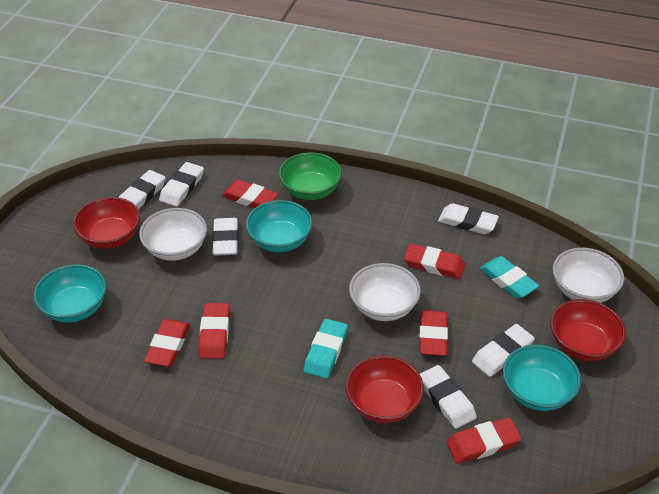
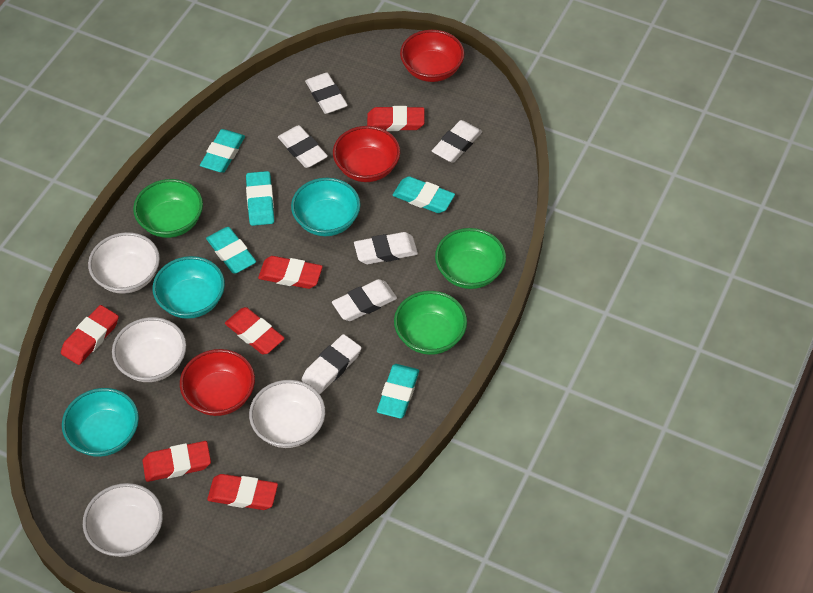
green bowl: 1 -> 3
turquoise eraser: 2 -> 5
white bowl: 3 -> 4

